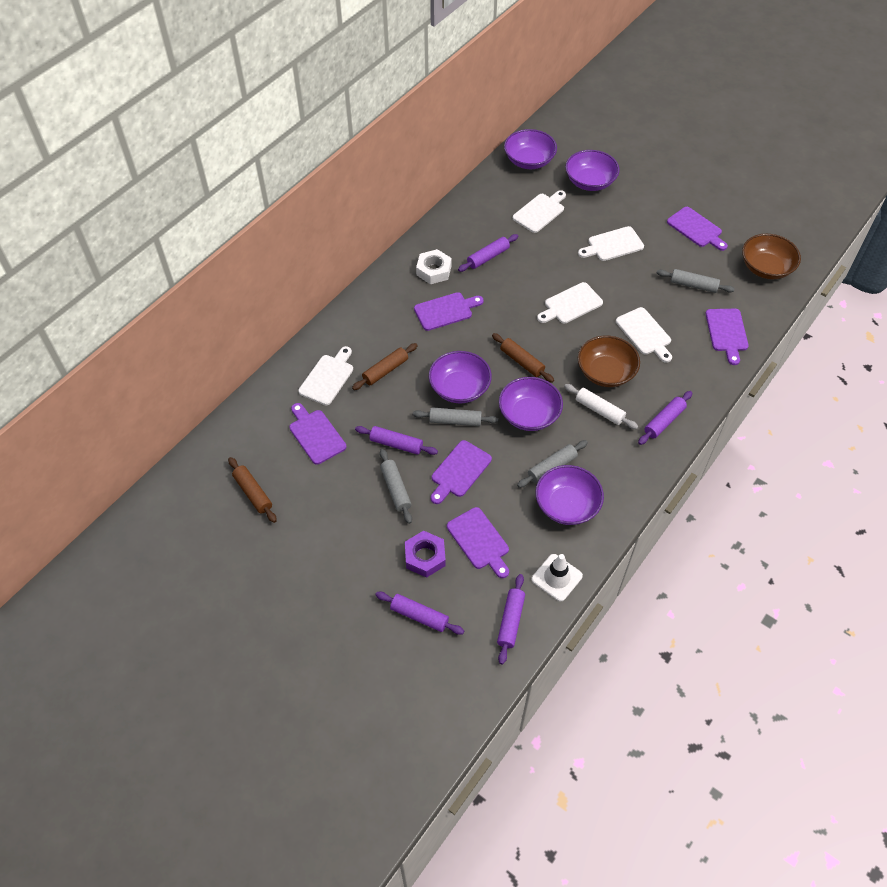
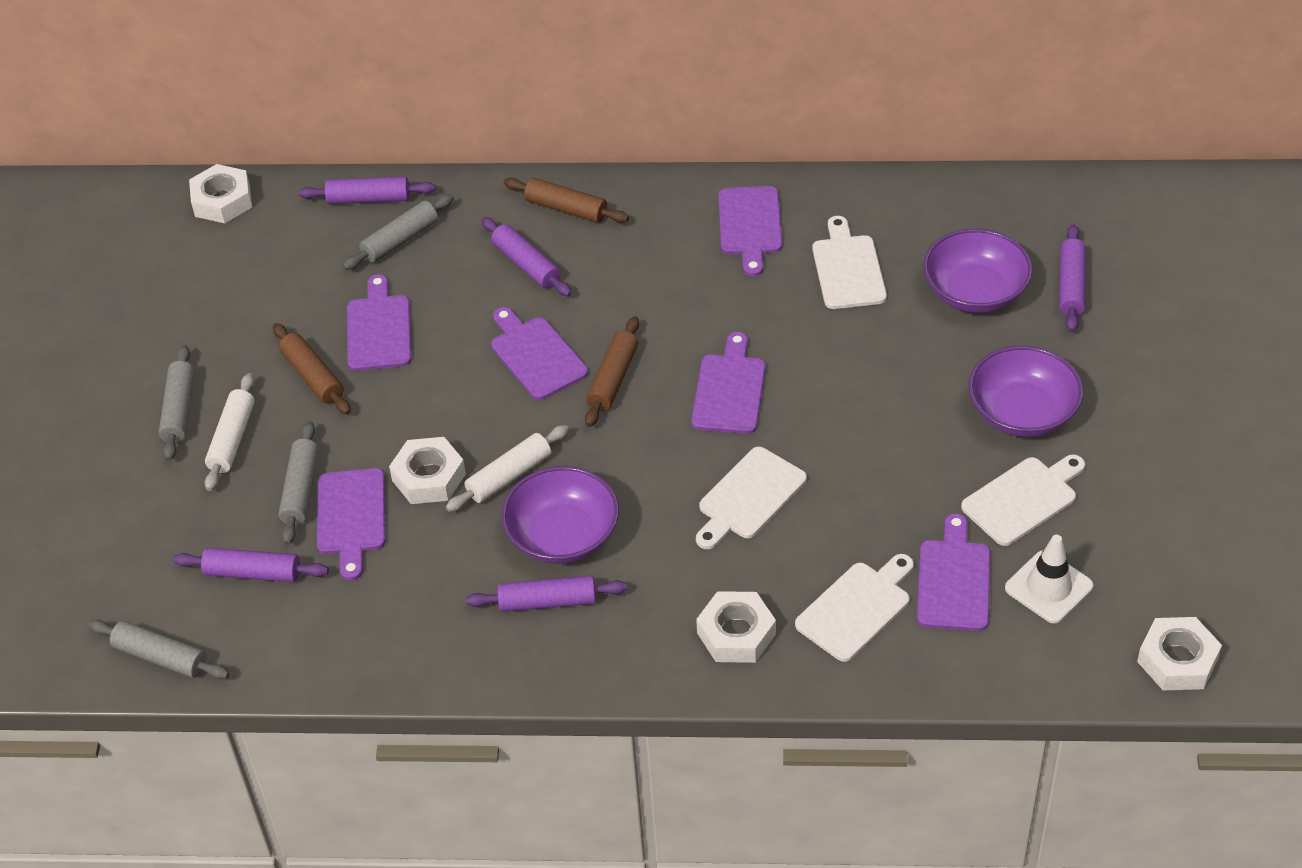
brown bowl: 2 -> 0
purple bowl: 5 -> 3
purple nut: 1 -> 0
white cutting board: 5 -> 4
white nut: 1 -> 4
white rolling pin: 1 -> 2

